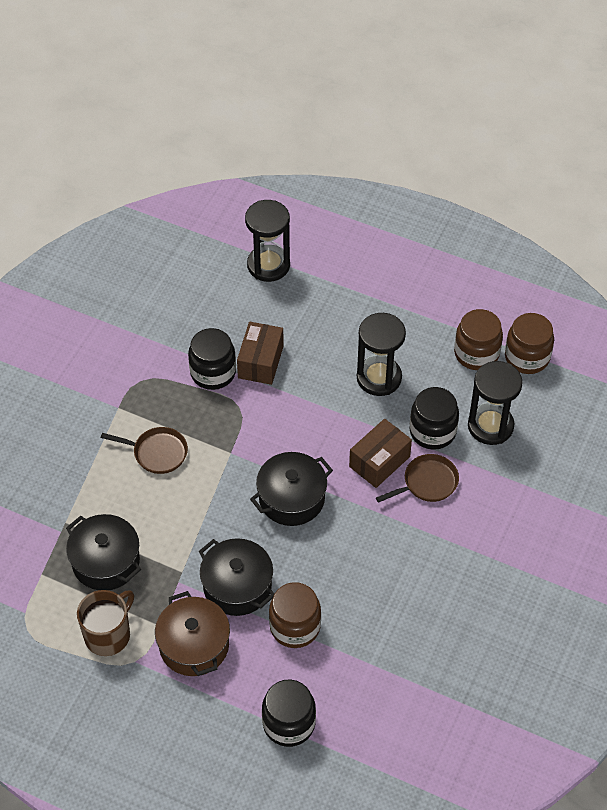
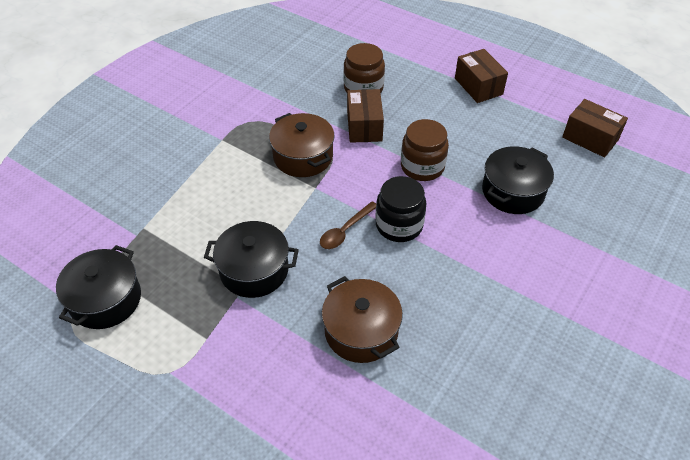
black hourglass: 3 -> 0
black jar: 3 -> 1
brown box: 2 -> 3
brown jar: 3 -> 2
brown mug: 1 -> 0
brown pan: 2 -> 0
brown pot: 1 -> 2
brown spoon: 0 -> 1

